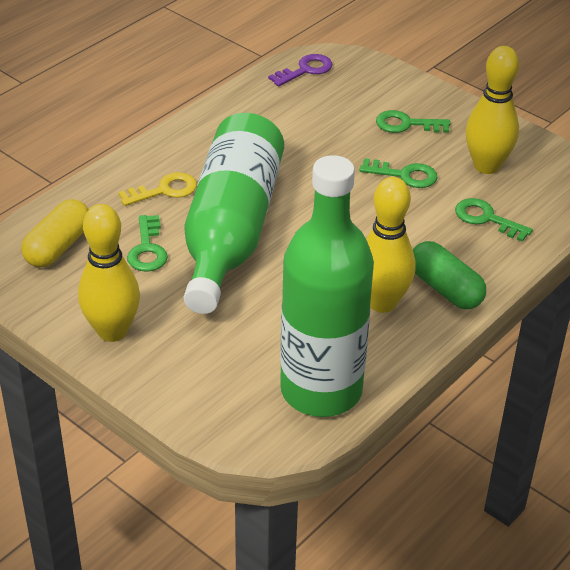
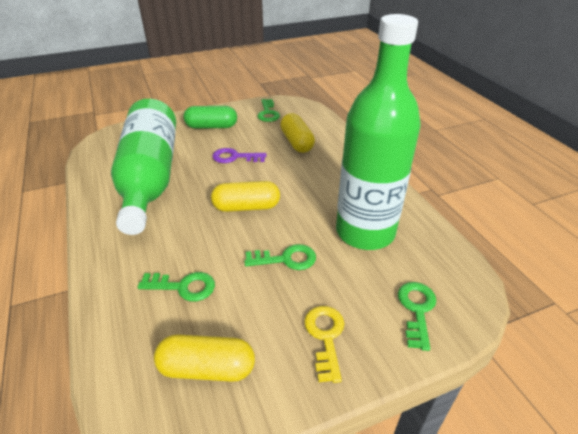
yellow bowling pin: 3 -> 0
yellow capsule: 1 -> 3

